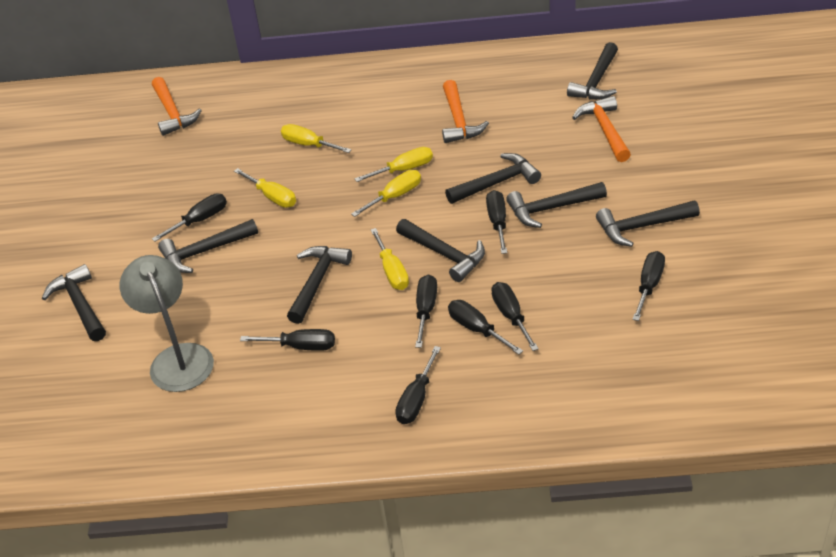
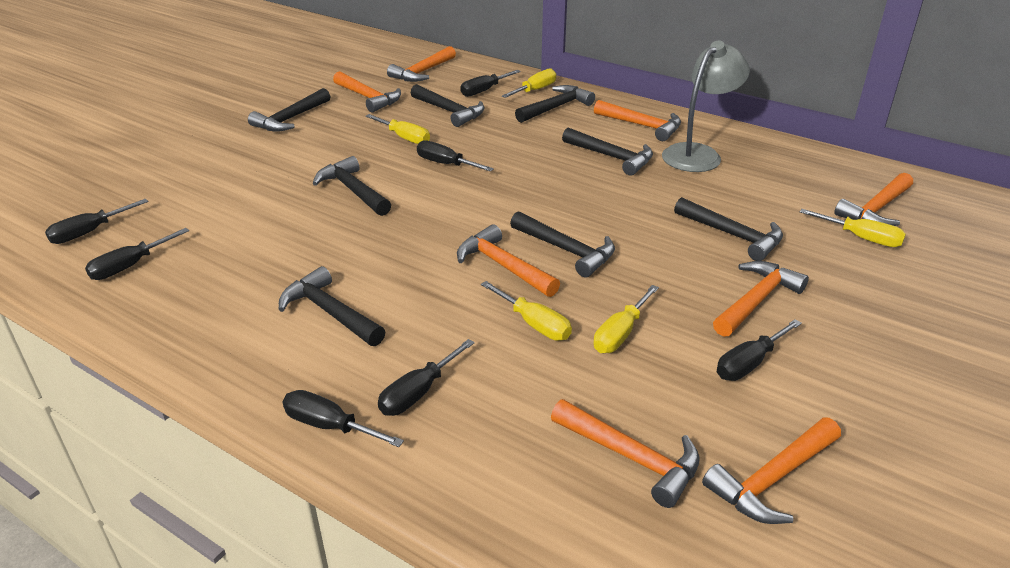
black screwdriver: 8 -> 7
orange hammer: 3 -> 8

